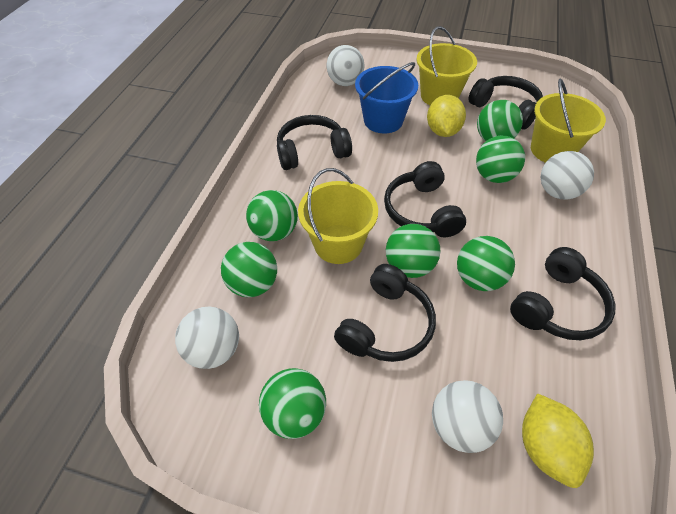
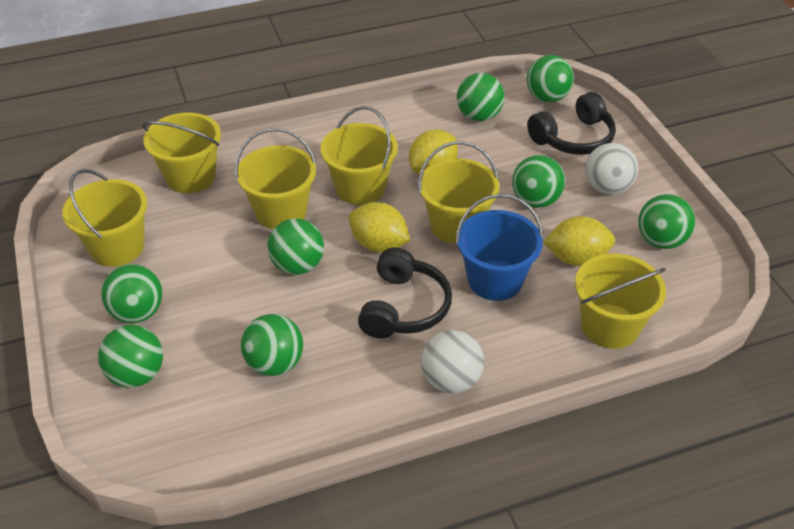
black headphones: 5 -> 2
green ball: 7 -> 8
white ball: 4 -> 2
yellow bucket: 3 -> 6
yellow lemon: 2 -> 3

